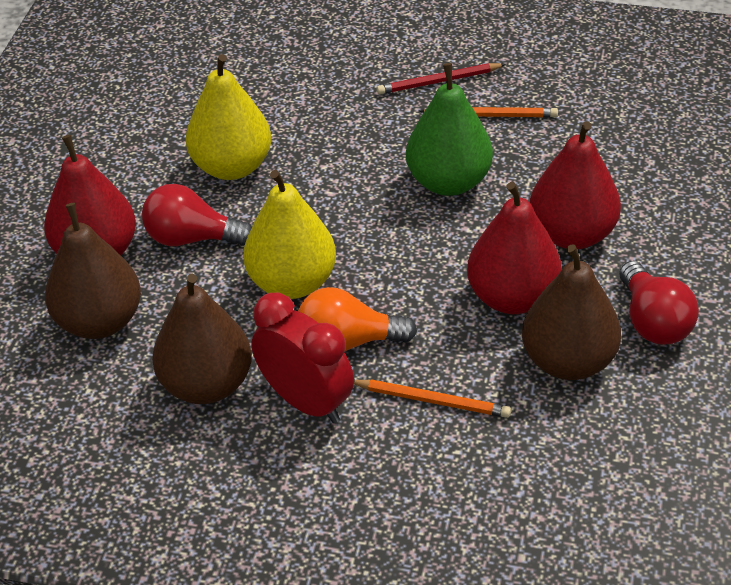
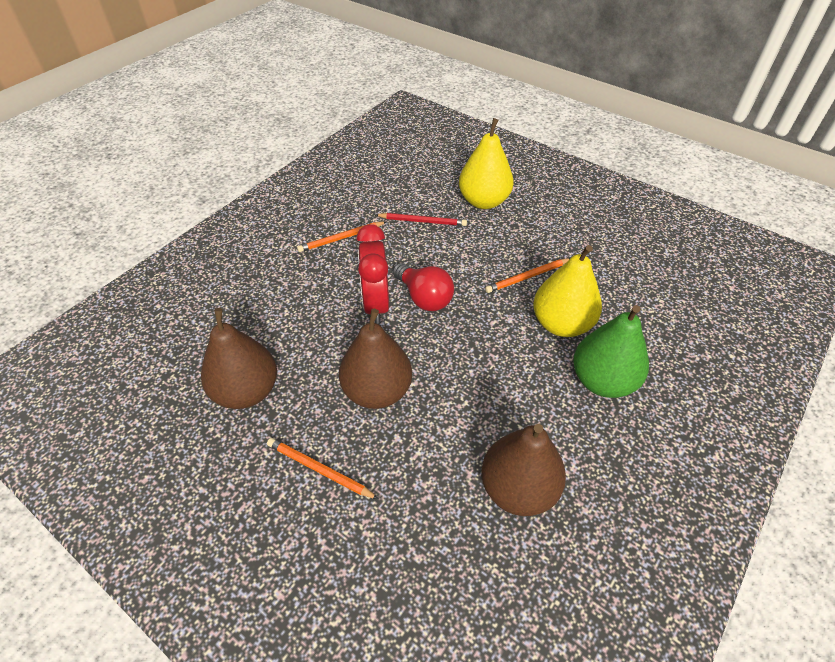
orange light bulb: 1 -> 0
orange pencil: 2 -> 3
red light bulb: 2 -> 1
red pear: 3 -> 0

